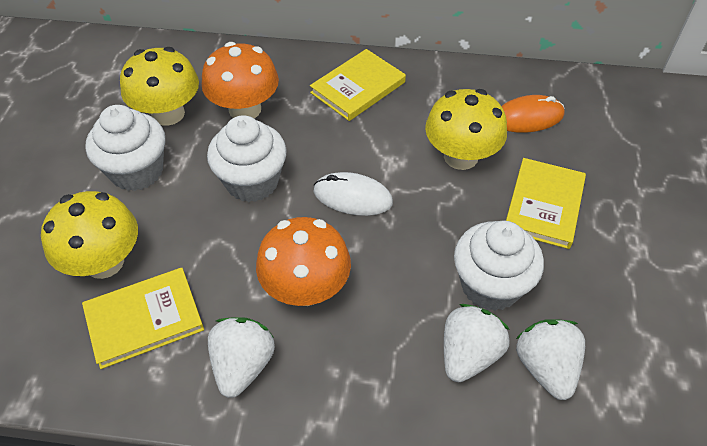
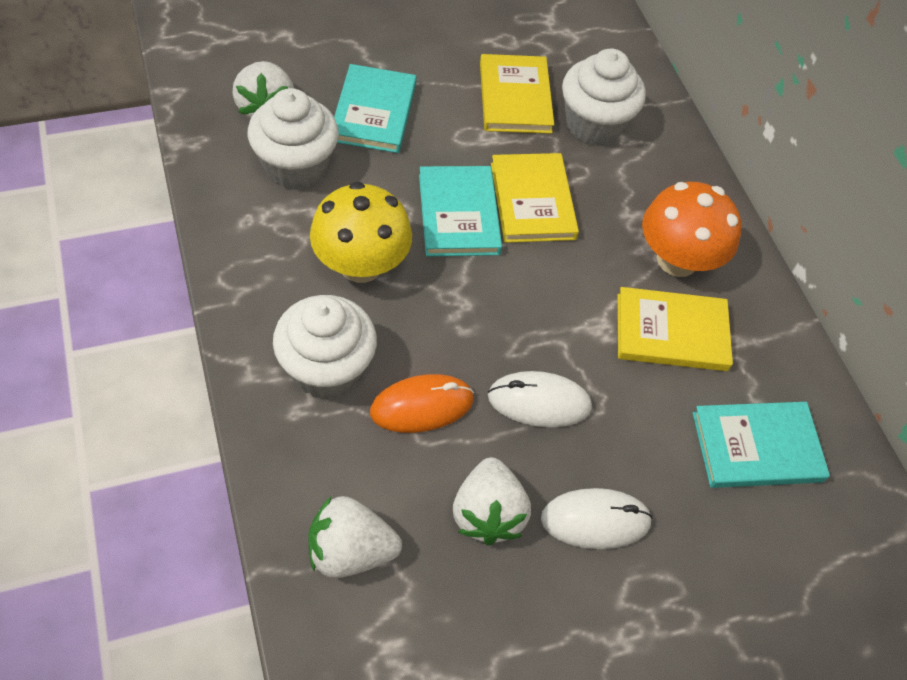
orange mushroom: 2 -> 1
turquoise book: 0 -> 3
white mouse: 1 -> 2
yellow mushroom: 3 -> 1

